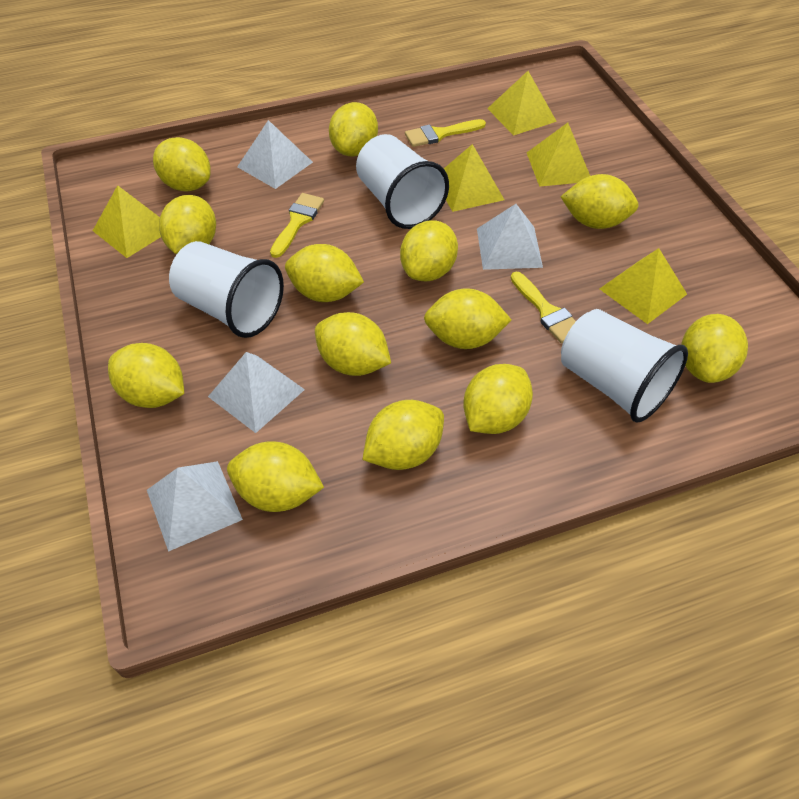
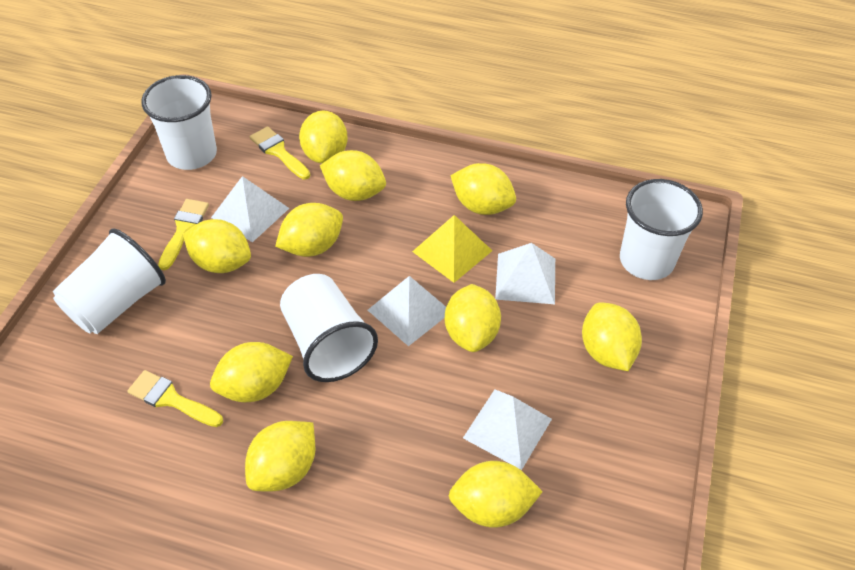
white cup: 3 -> 4
yellow lemon: 13 -> 10
yellow pyramid: 5 -> 1

